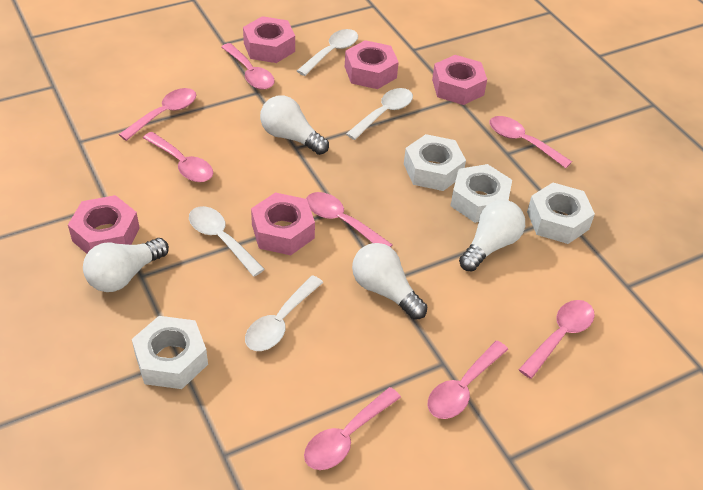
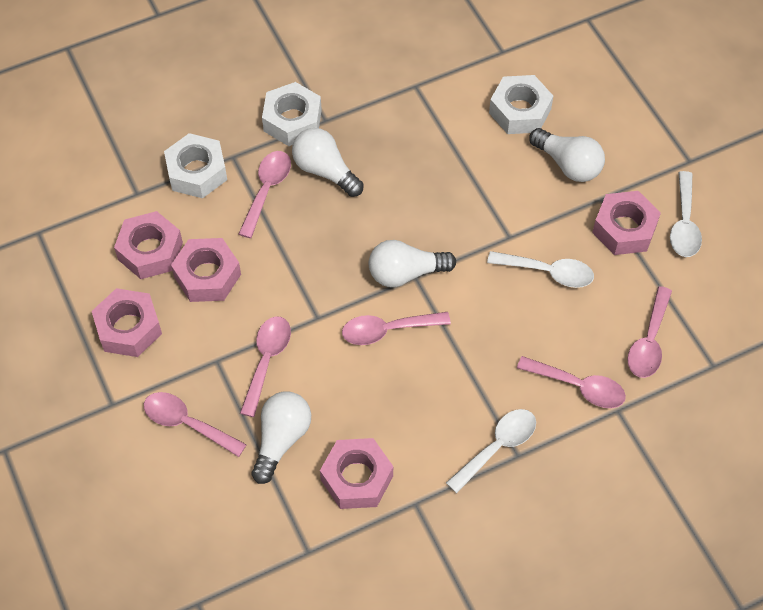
pink spoon: 8 -> 6
white nut: 4 -> 3
white spoon: 4 -> 3

